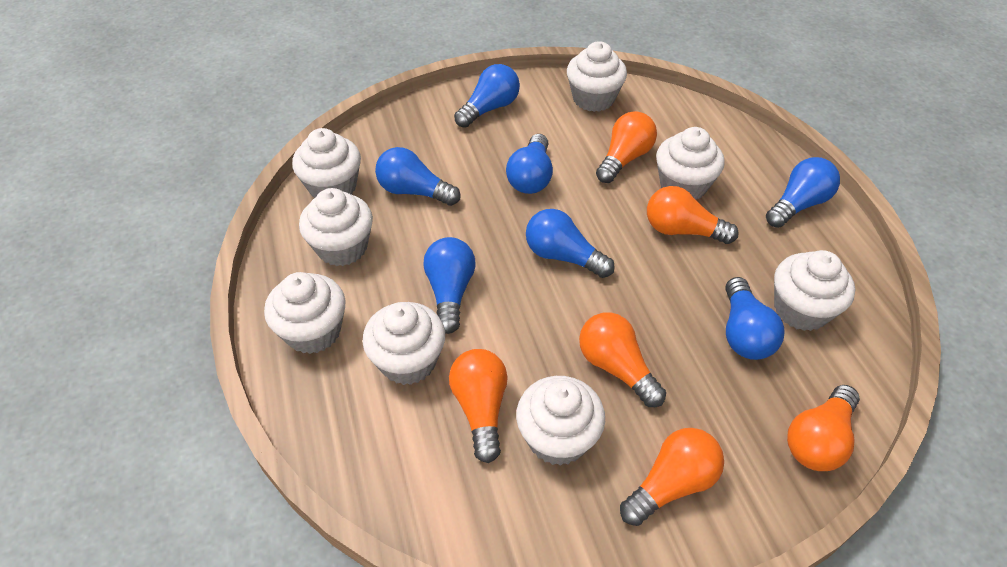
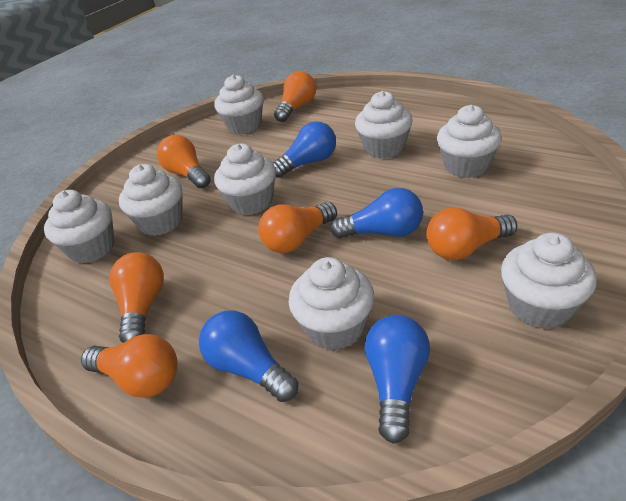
blue light bulb: 7 -> 4

